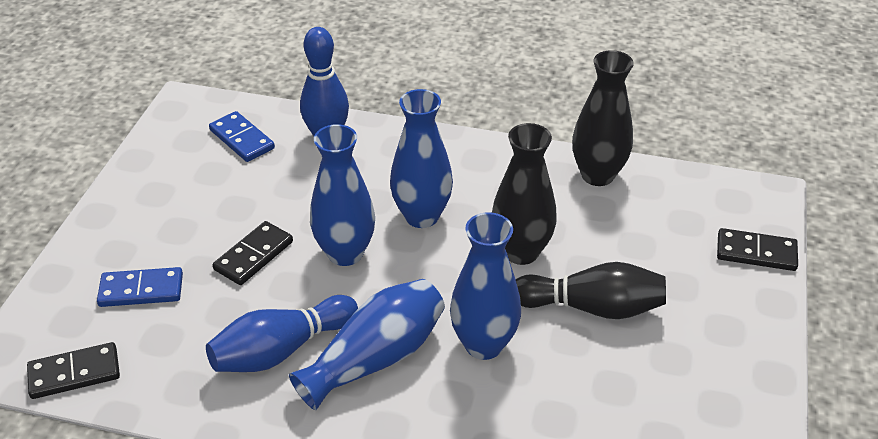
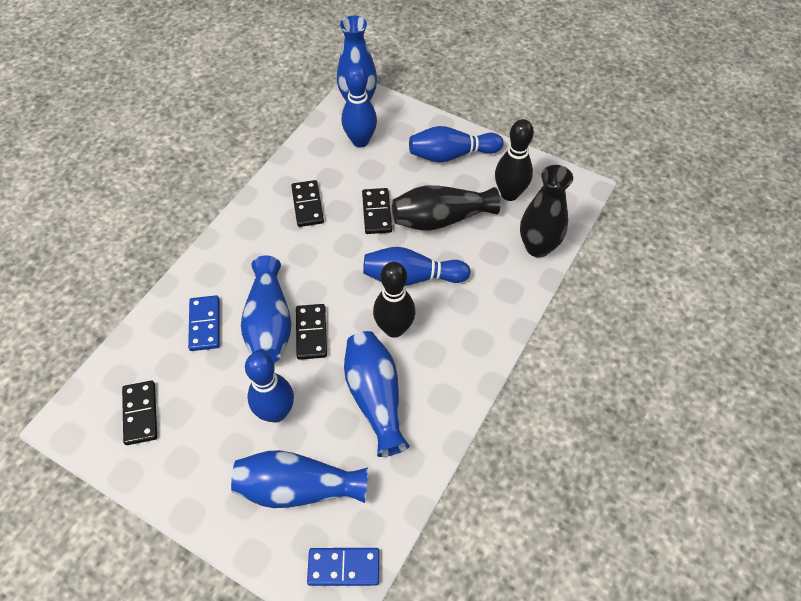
black bowling pin: 1 -> 2
black domino: 3 -> 4
blue bowling pin: 2 -> 4

